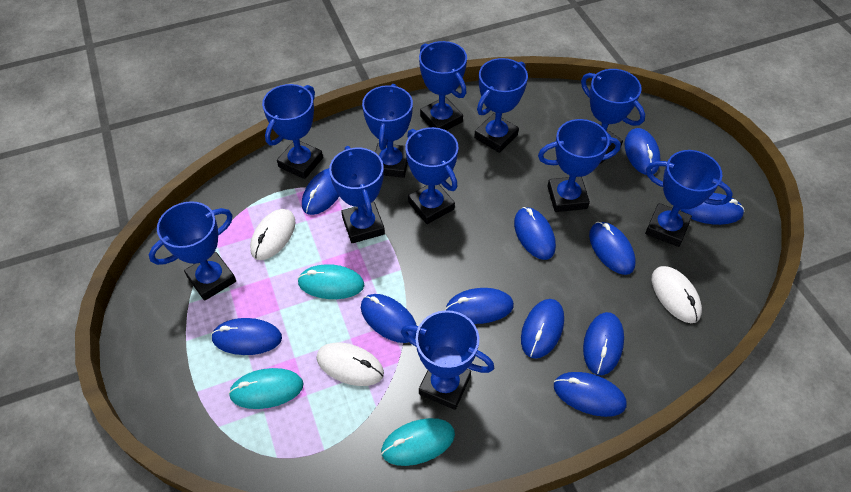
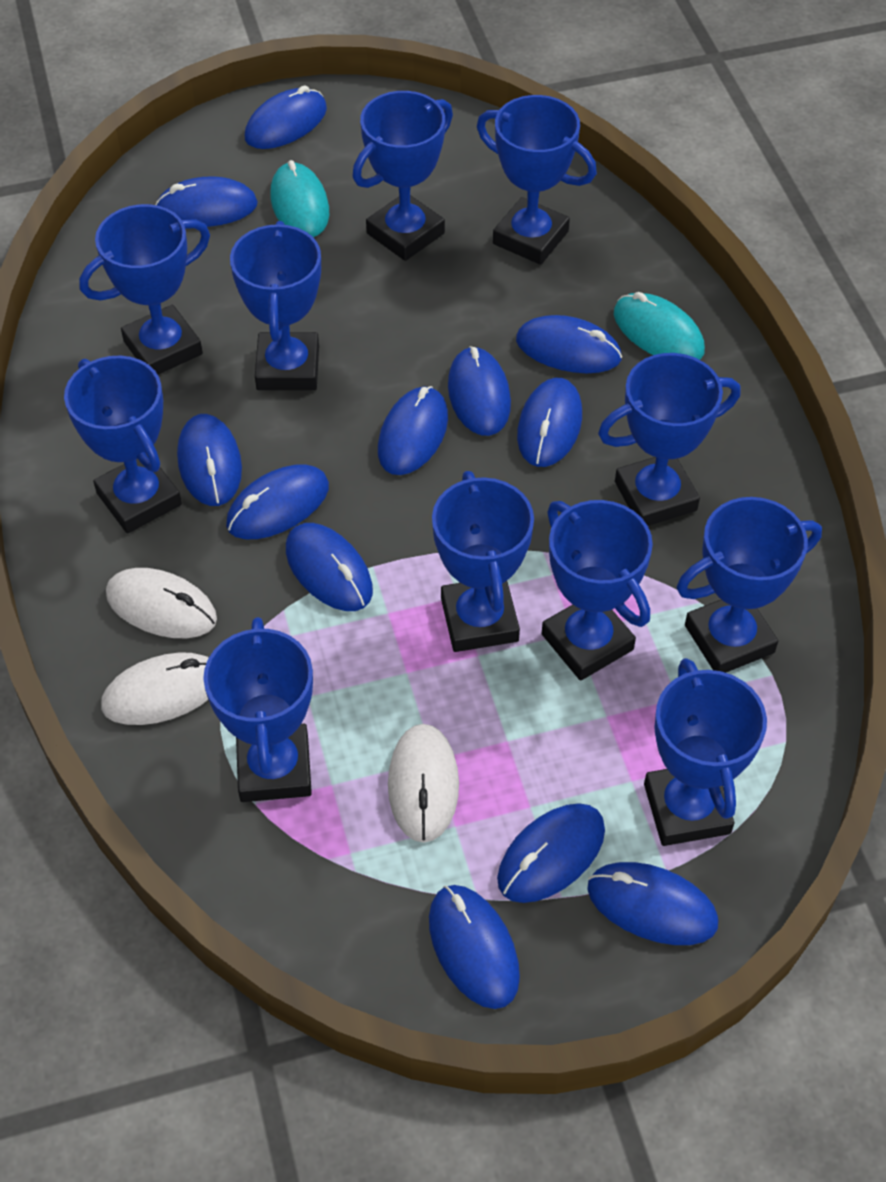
blue mouse: 11 -> 12
turquoise mouse: 3 -> 2

